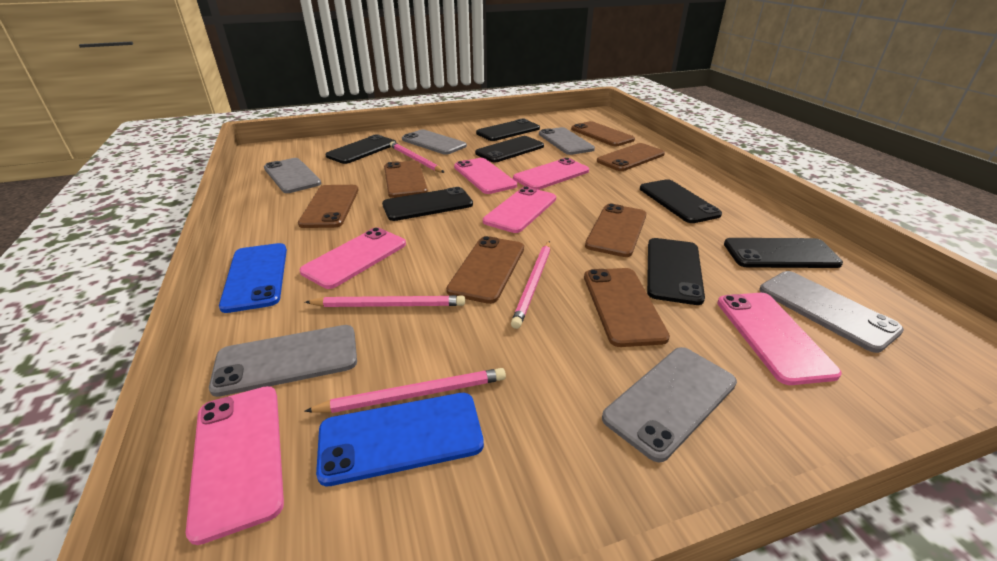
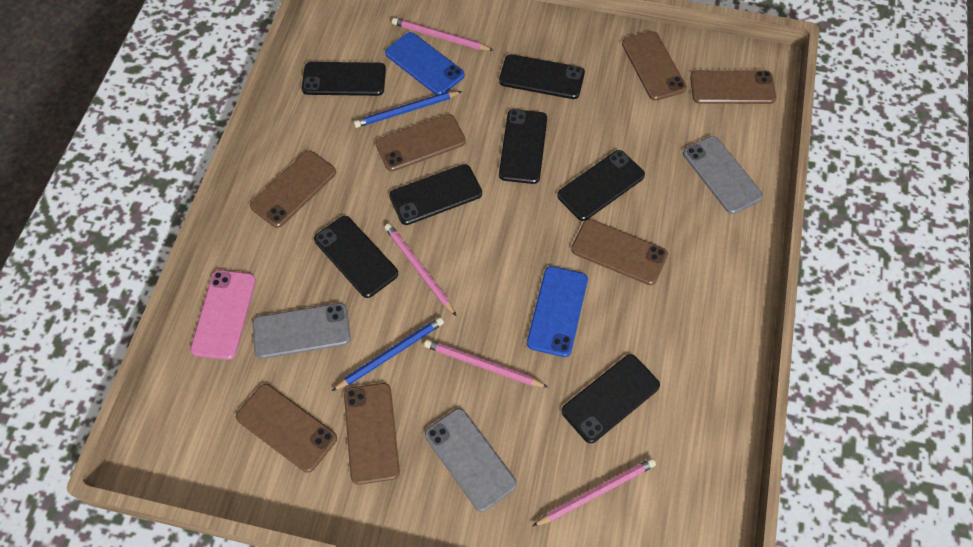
blue pencil: 0 -> 2
grey phone: 6 -> 3
pink phone: 6 -> 1

